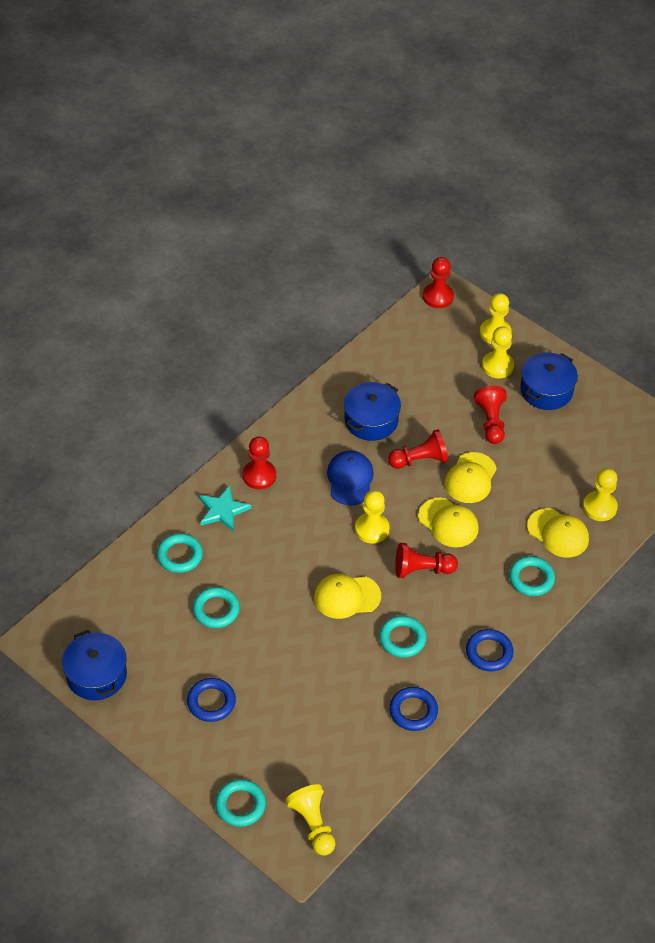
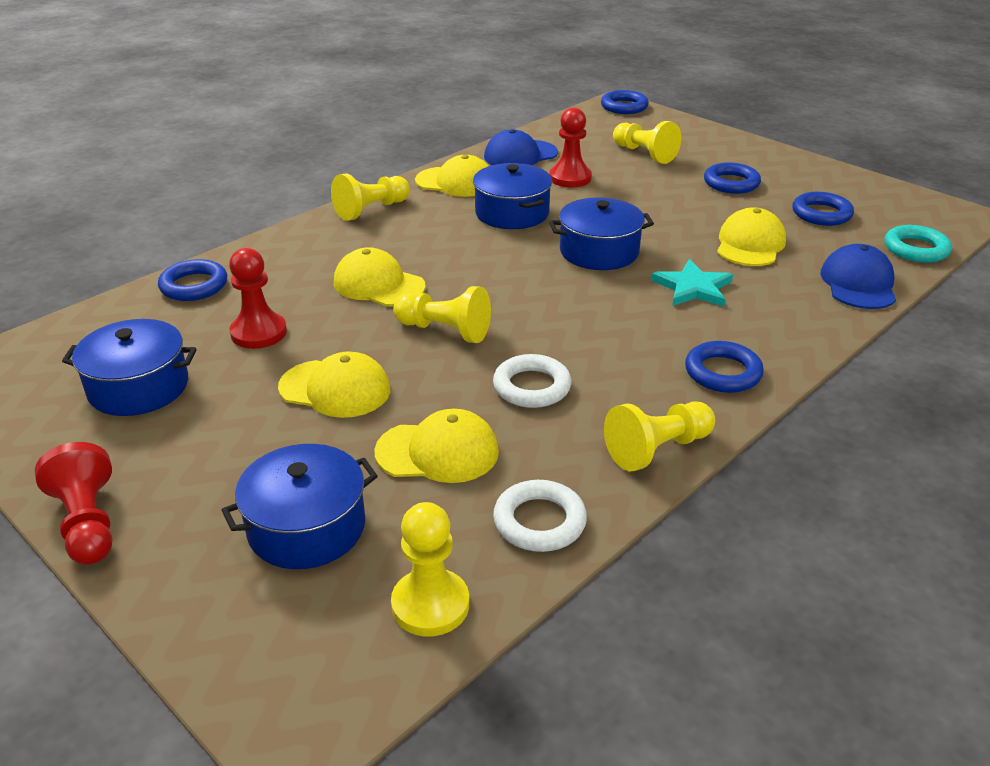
blue cap: 1 -> 2
blue pot: 3 -> 4
blue ring: 3 -> 5
red pawn: 5 -> 3
turquoise ring: 5 -> 1
white ring: 0 -> 2
yellow cap: 4 -> 5

